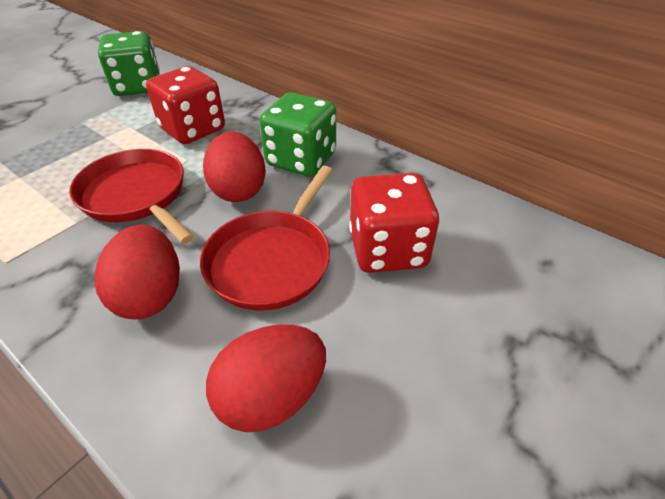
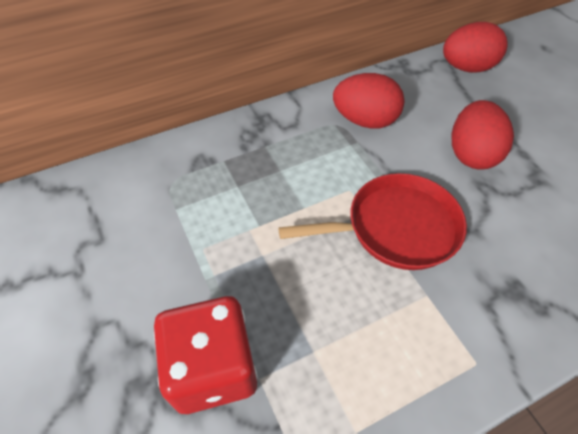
green dice: 2 -> 0
red dice: 2 -> 1
red pan: 2 -> 1

